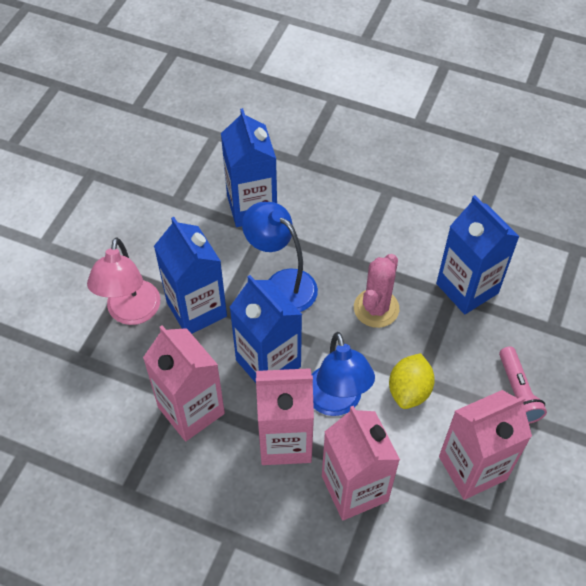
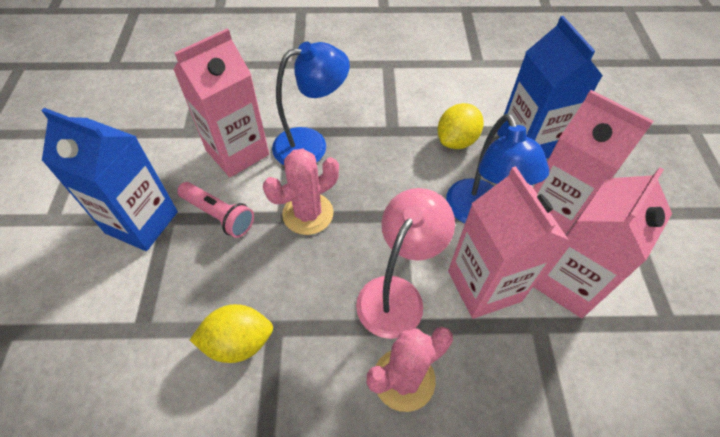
blue carton: 4 -> 2
pink cactus: 1 -> 2
yellow lemon: 1 -> 2

